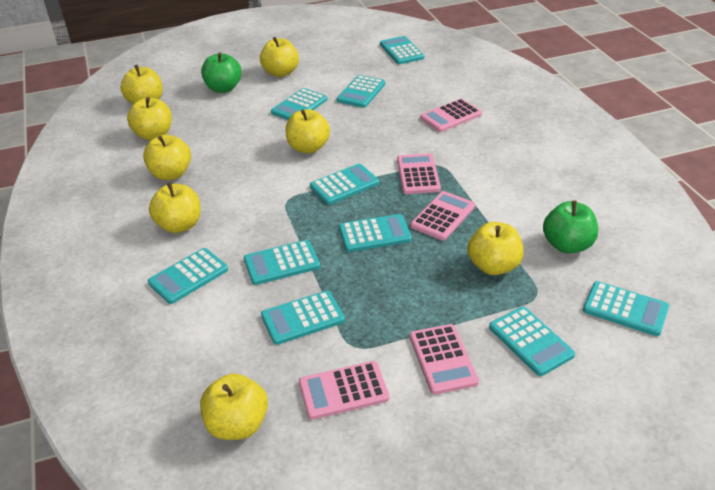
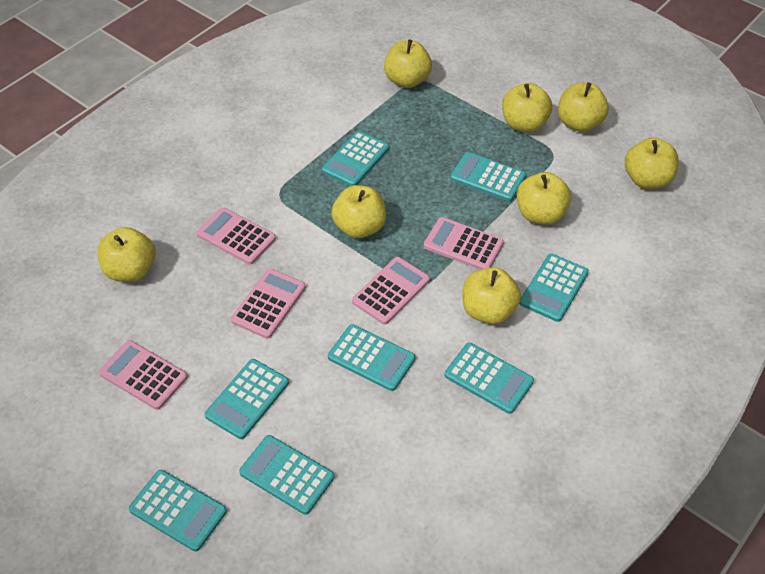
green apple: 2 -> 0
turquoise calculator: 10 -> 8

